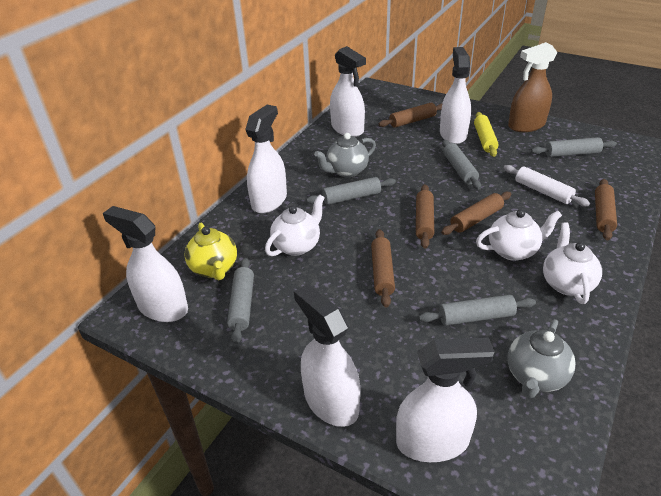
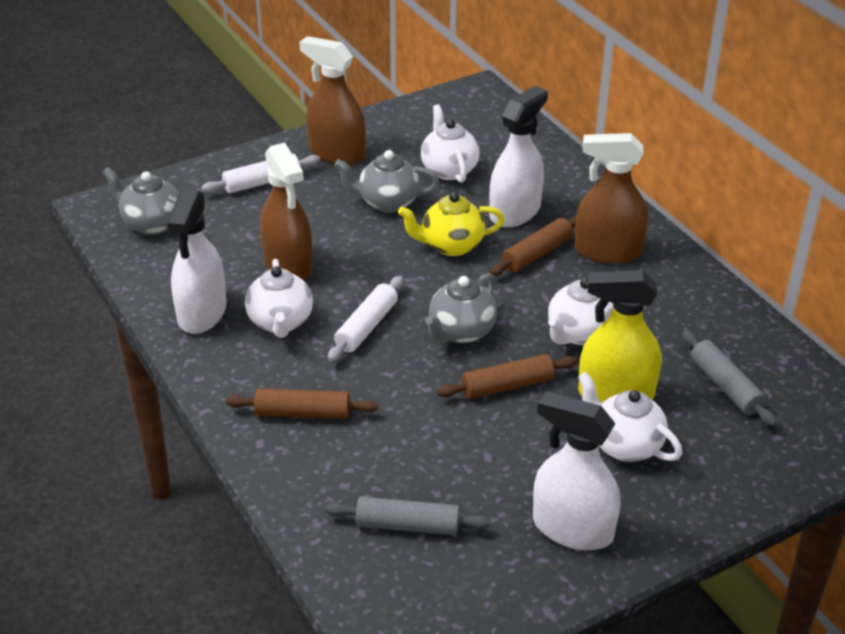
brown rolling pin: 5 -> 3
brown spray bottle: 1 -> 3
grey rolling pin: 5 -> 2
grey teapot: 2 -> 3
white rolling pin: 1 -> 2
white spray bottle: 6 -> 3
white teapot: 3 -> 4
yellow rolling pin: 1 -> 0
yellow spray bottle: 0 -> 1

